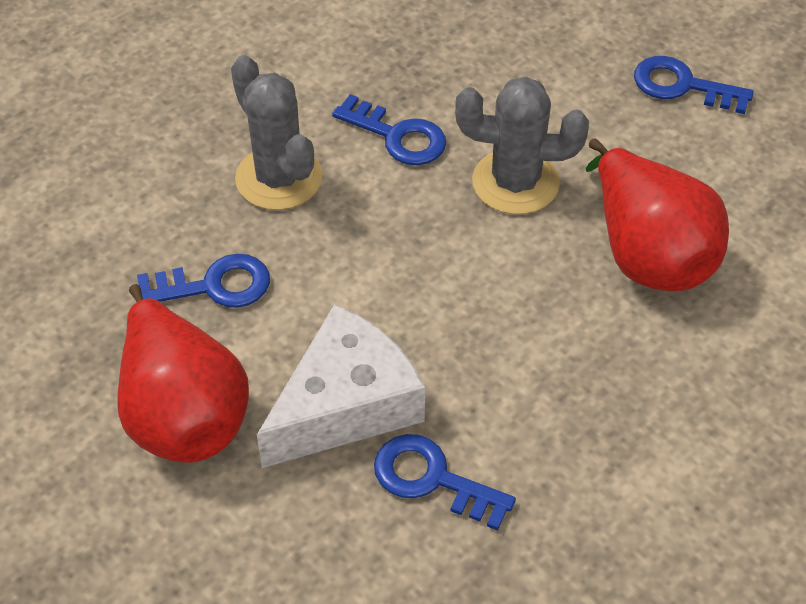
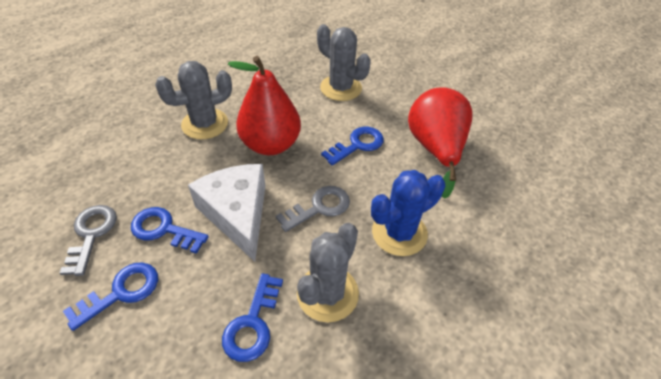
blue cactus: 0 -> 1
grey cactus: 2 -> 3
grey key: 0 -> 2

